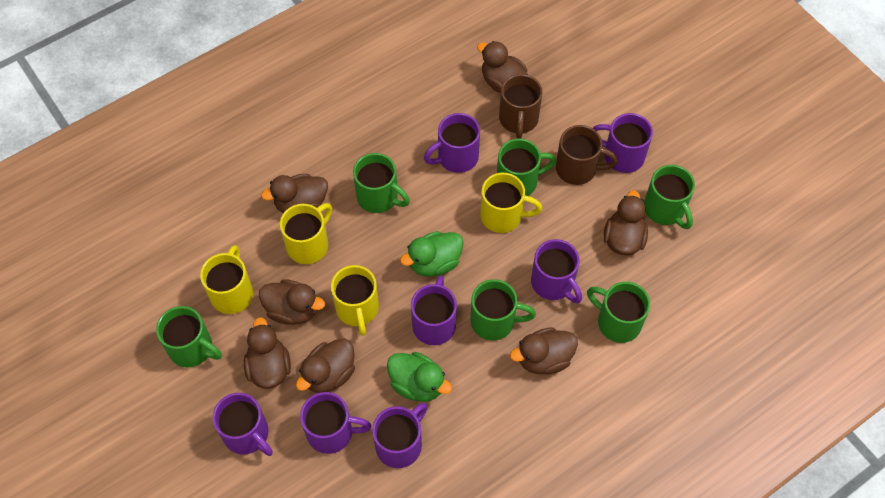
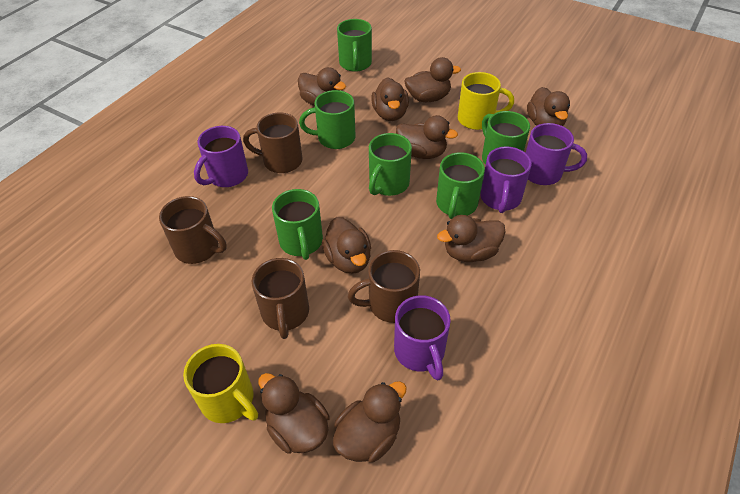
brown duck: 7 -> 9
brown mug: 2 -> 4
green duck: 2 -> 0
purple mug: 7 -> 4
yellow mug: 4 -> 2

